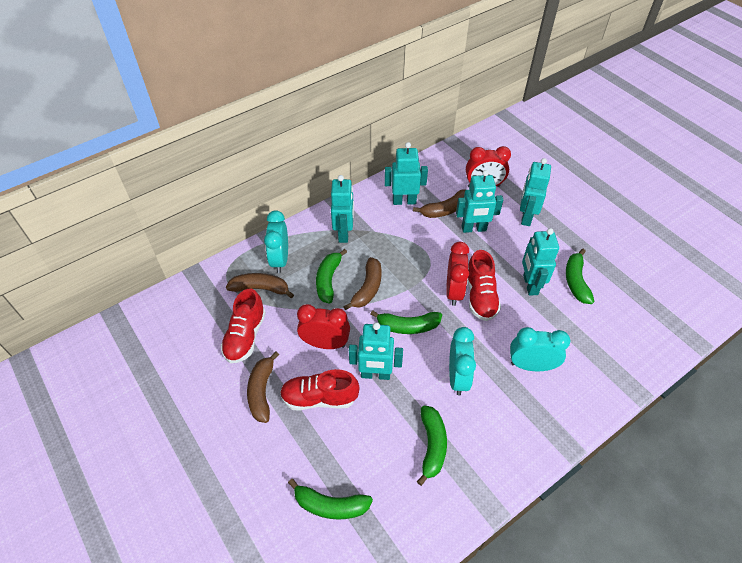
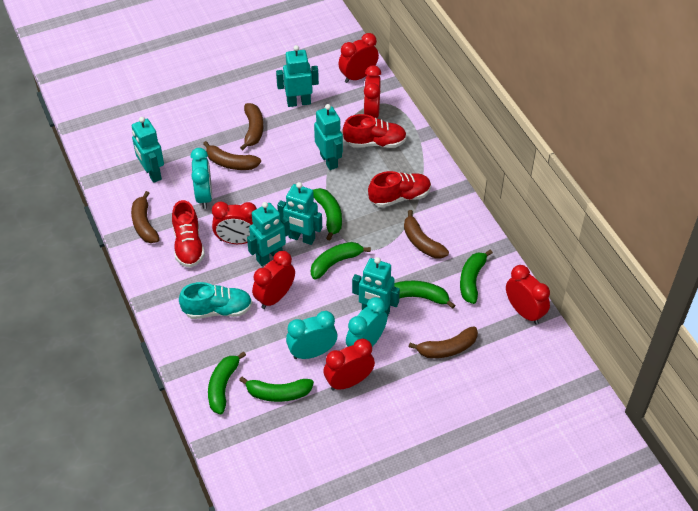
brown banana: 4 -> 5
green banana: 5 -> 6
red clock: 3 -> 6
turquoise shoe: 0 -> 1

